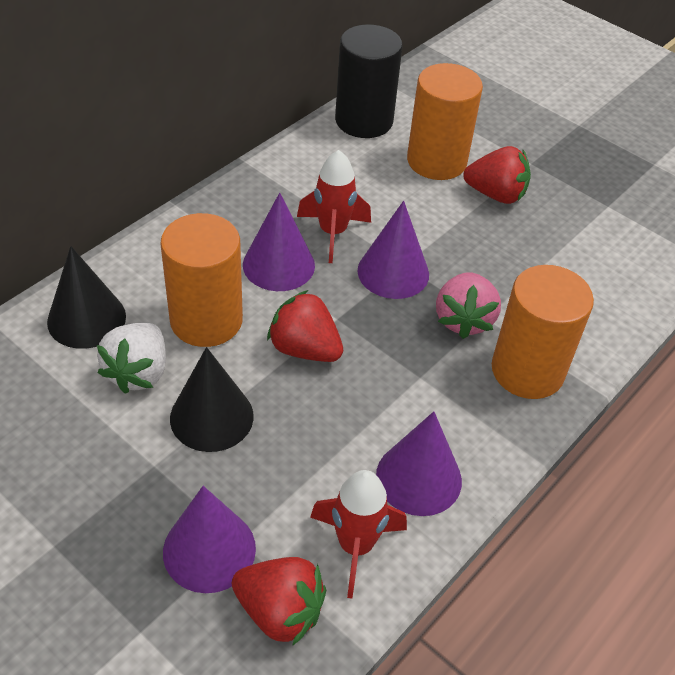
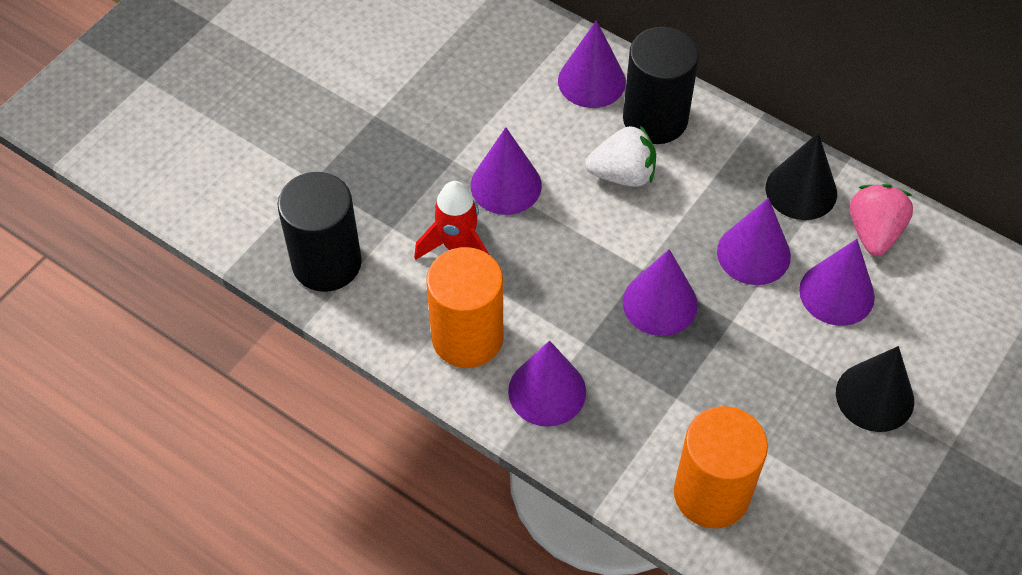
black cylinder: 1 -> 2
orange cylinder: 3 -> 2
purple cone: 4 -> 6
red rocket: 2 -> 1
red strawberry: 3 -> 0

